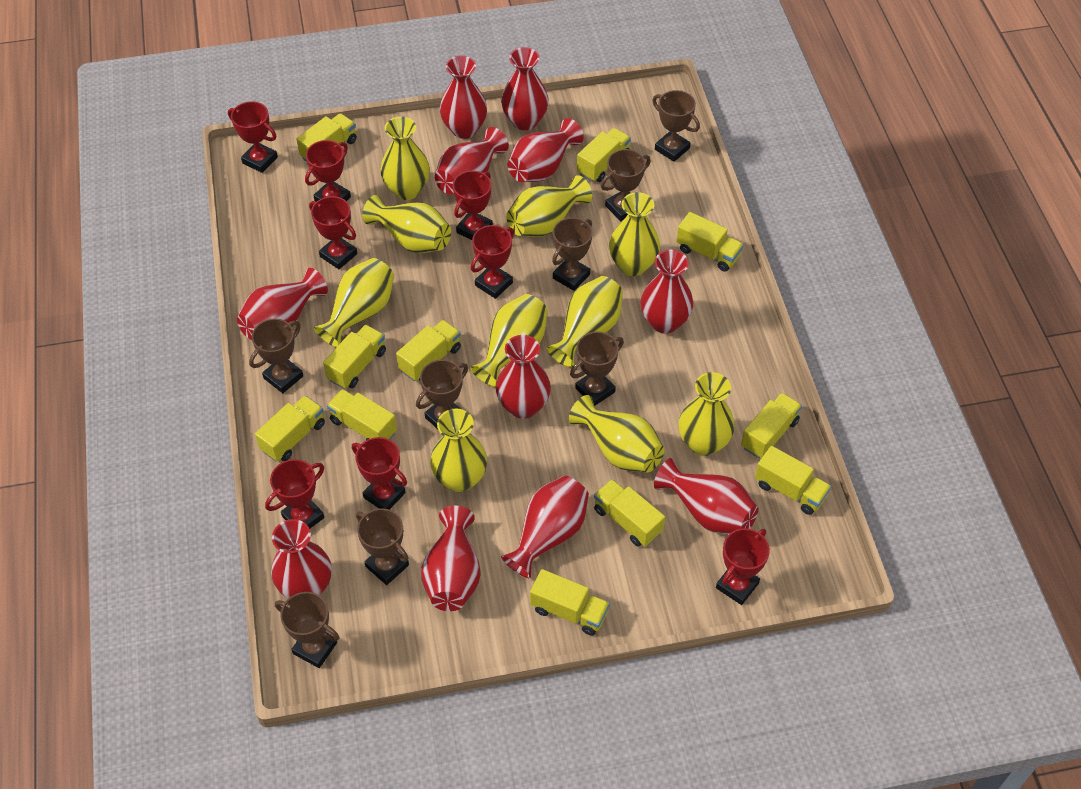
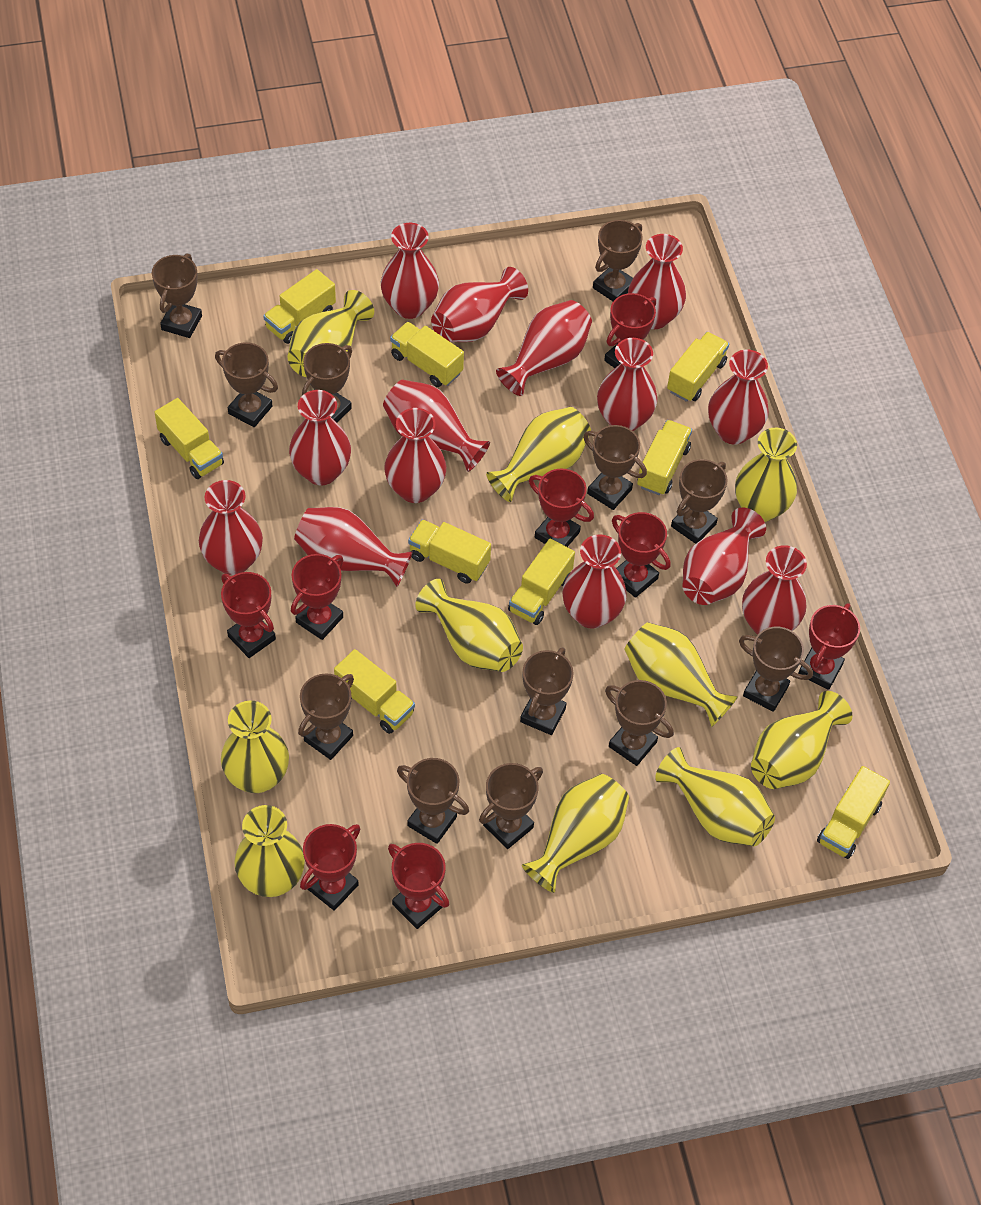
brown trophy: 8 -> 12
red vase: 11 -> 14
yellow truck: 11 -> 9

